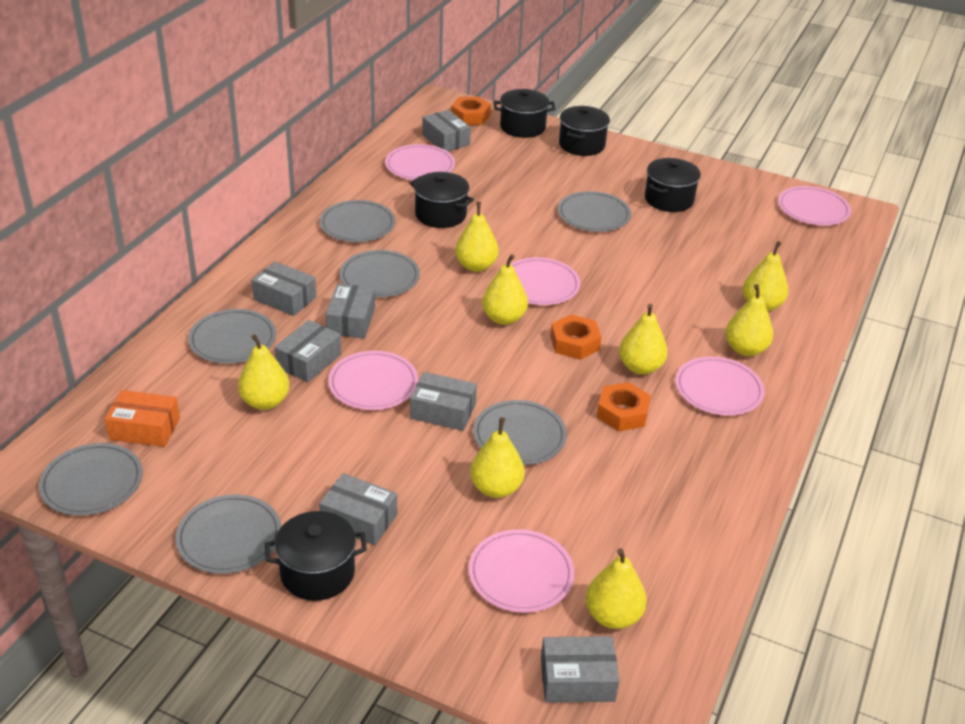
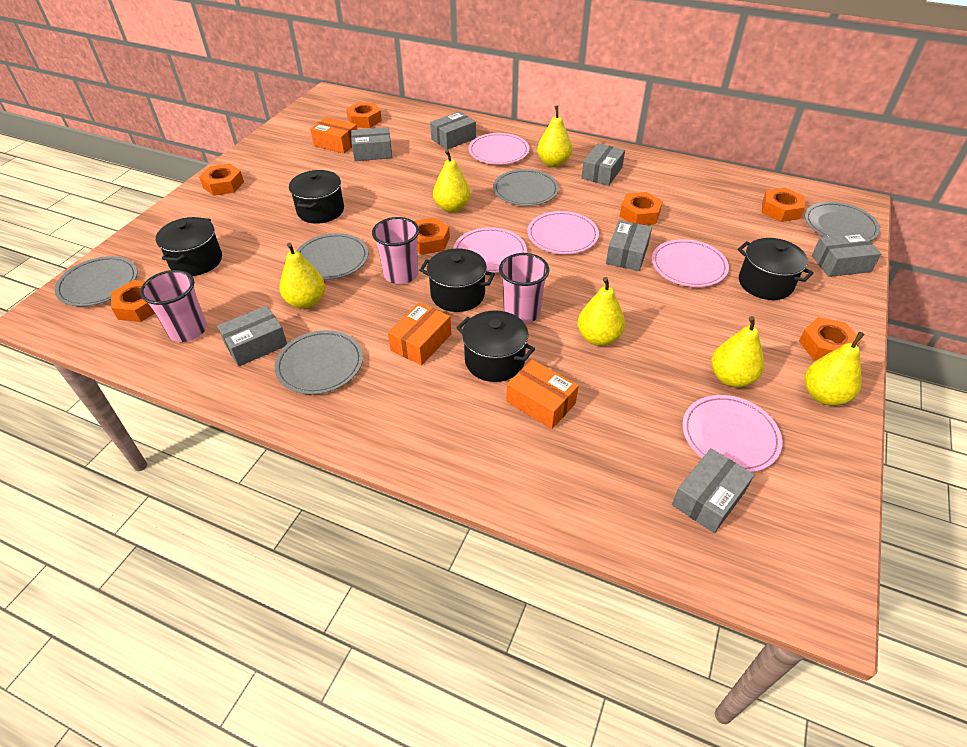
grey plate: 7 -> 5
orange box: 1 -> 3
orange nut: 3 -> 7
pink cup: 0 -> 3
pink plate: 6 -> 5
yellow pear: 8 -> 6

